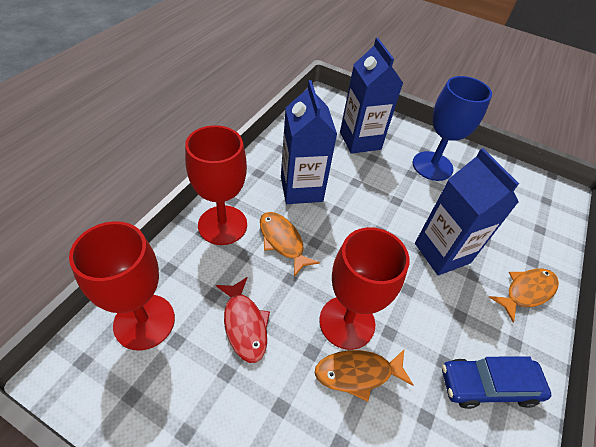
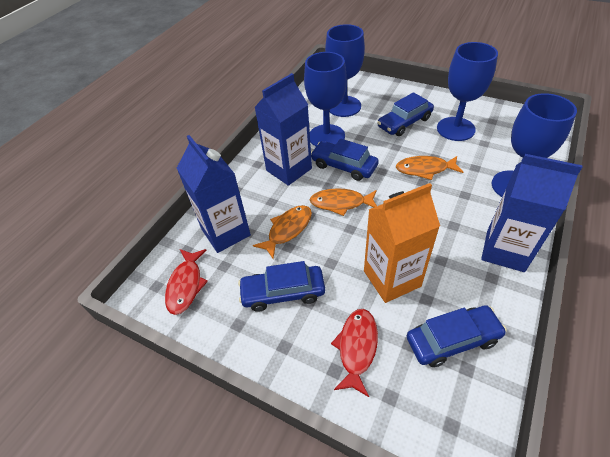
blue car: 1 -> 4
blue goblet: 1 -> 4
orange carton: 0 -> 1
red fish: 1 -> 2
red goblet: 3 -> 0

